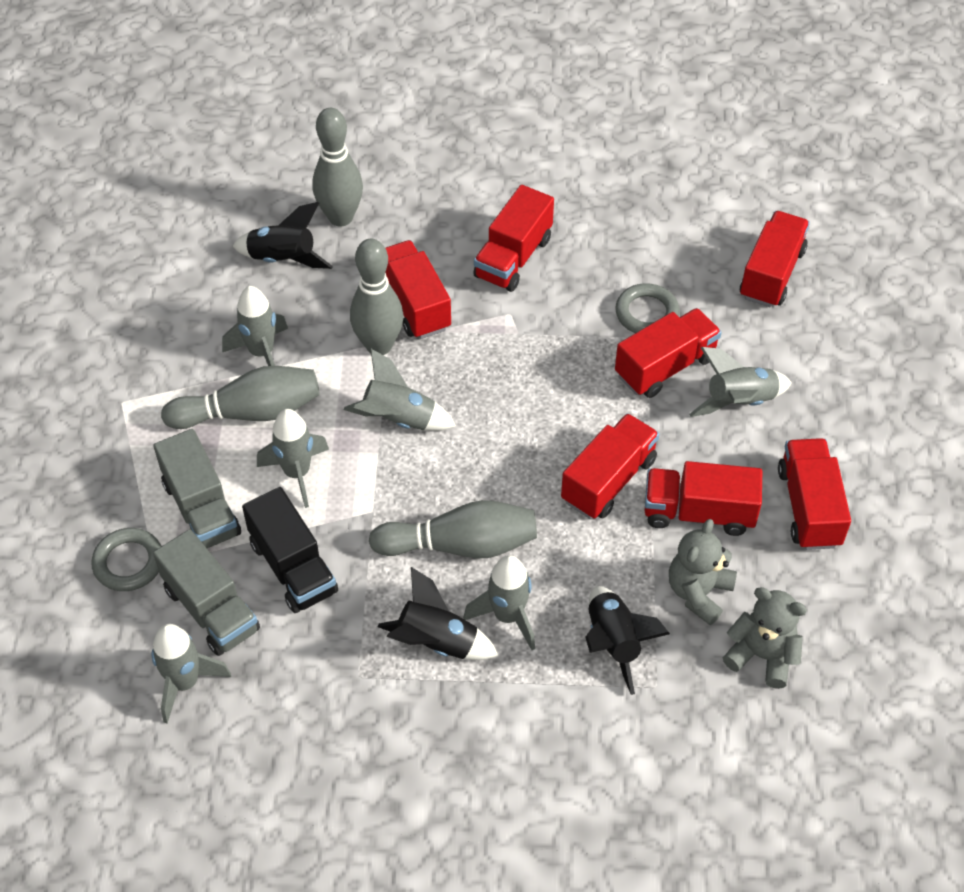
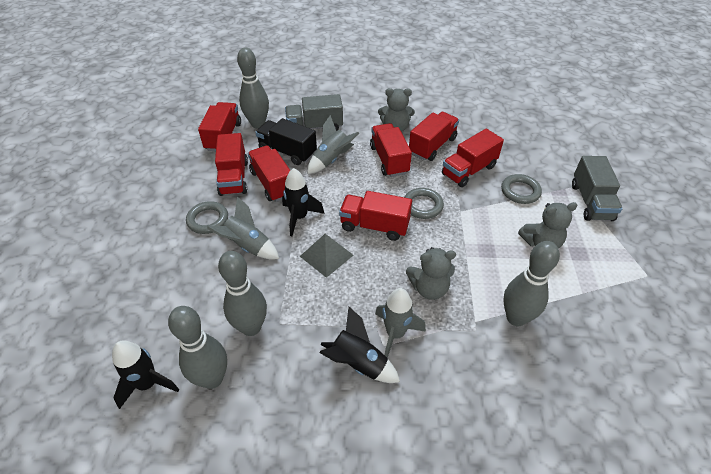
grey pyramid: 0 -> 1
grey ring: 2 -> 3
grey rocket: 6 -> 3
grey teddy bear: 2 -> 3

